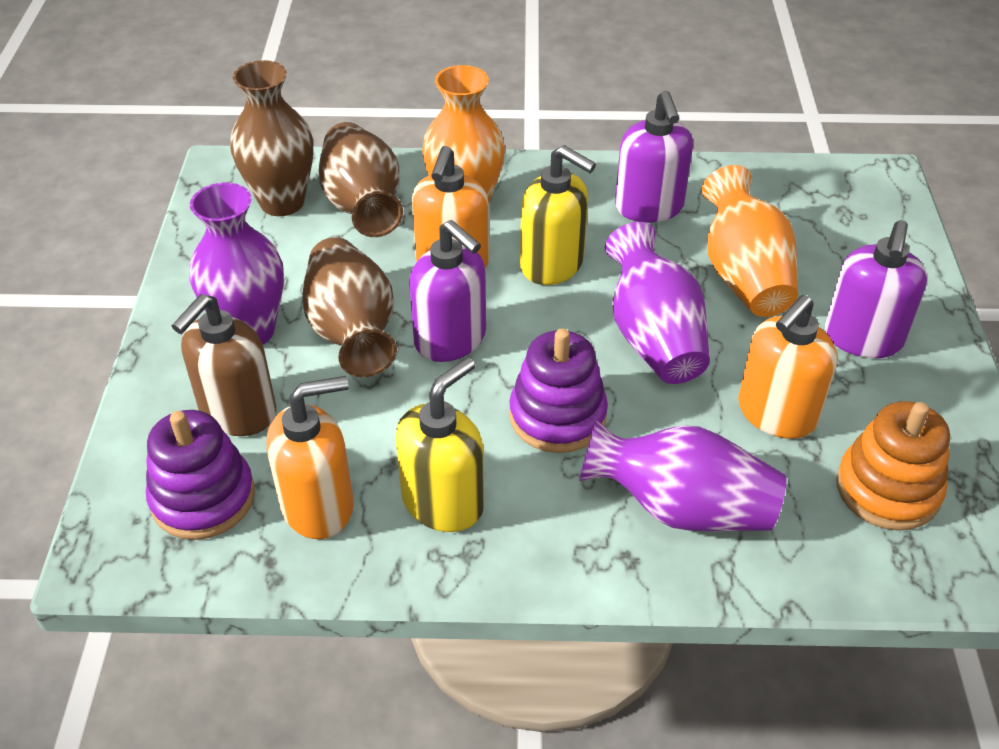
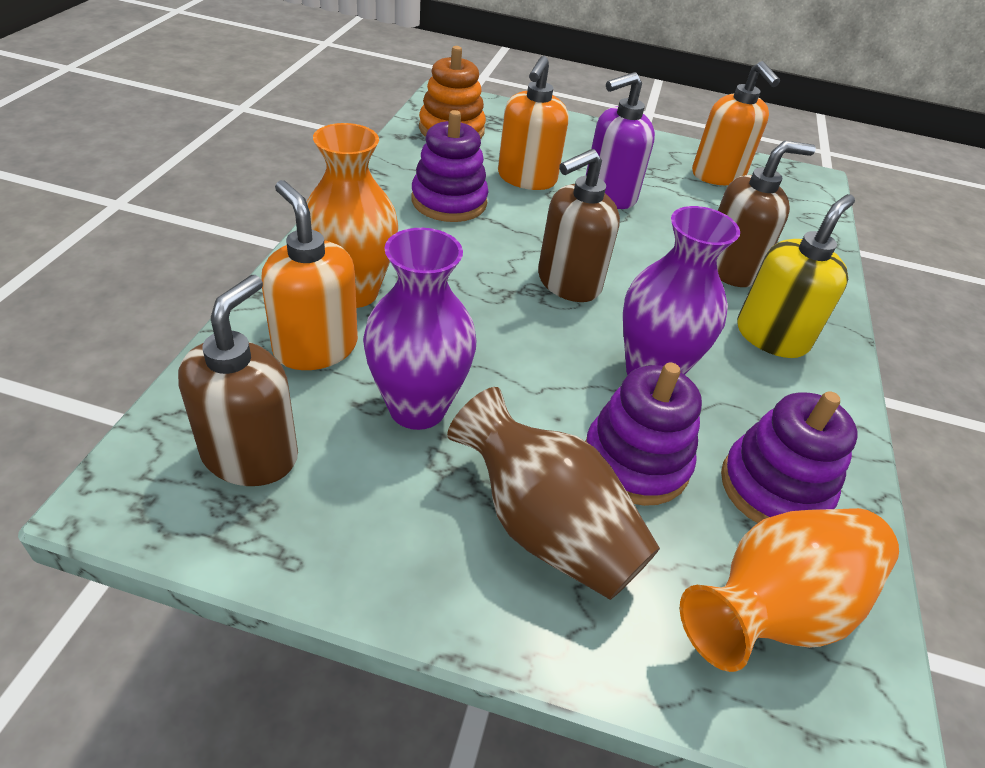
brown soap dispenser: 1 -> 3
brown vase: 3 -> 1
purple soap dispenser: 3 -> 1
purple stacking toy: 2 -> 3
purple vase: 3 -> 2
yellow soap dispenser: 2 -> 1

